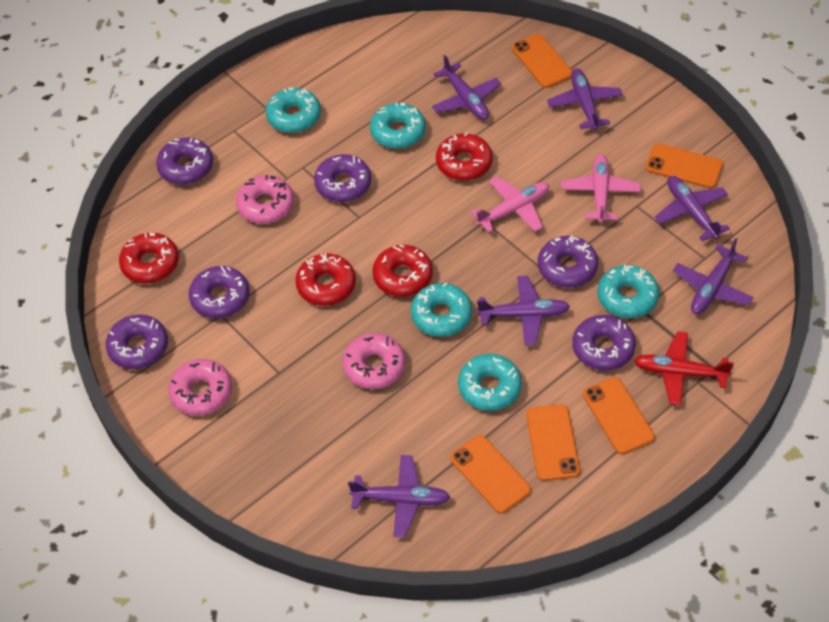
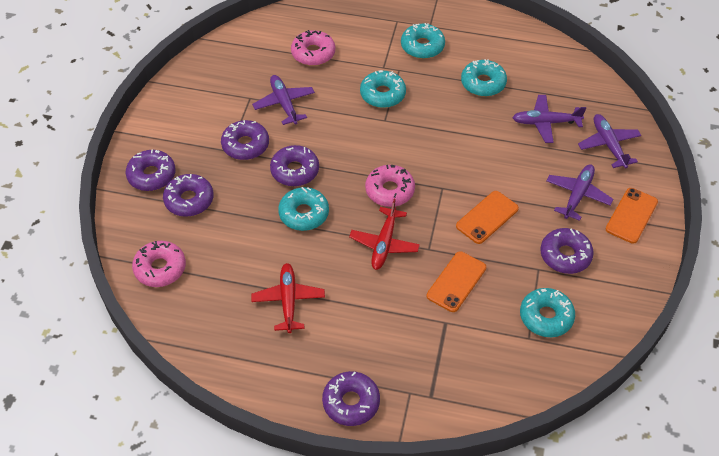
orange phone: 5 -> 3
pink plane: 2 -> 0
purple plane: 6 -> 4
red donut: 4 -> 0
red plane: 1 -> 2

